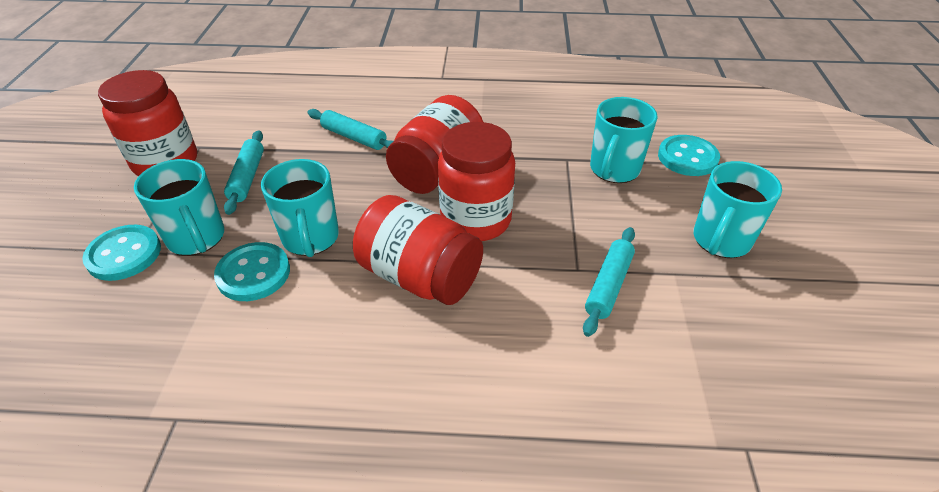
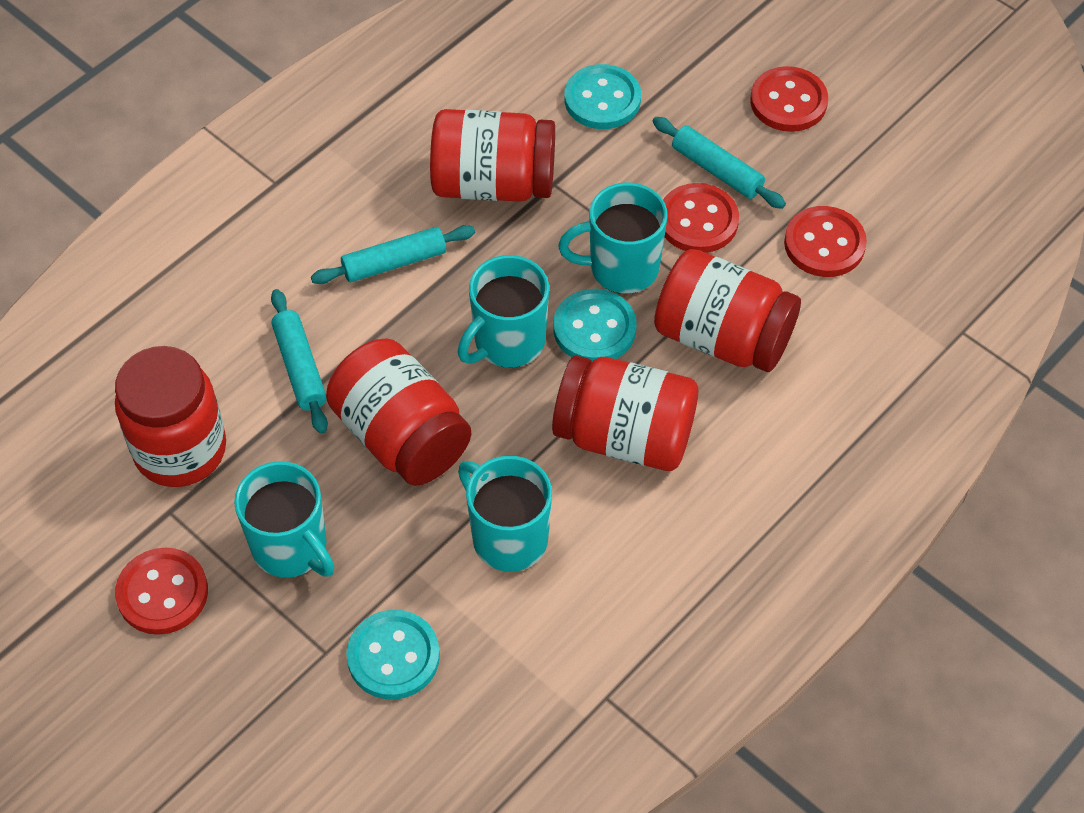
red button: 0 -> 4
red jar: 4 -> 5

